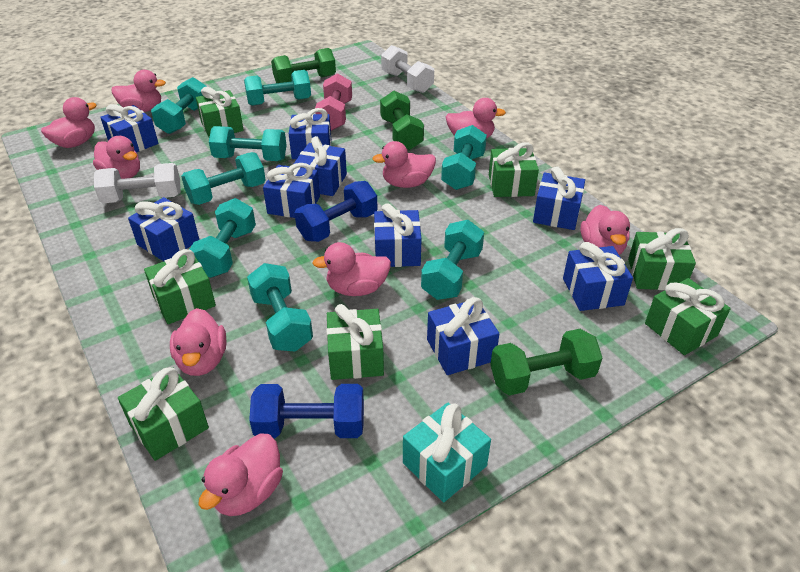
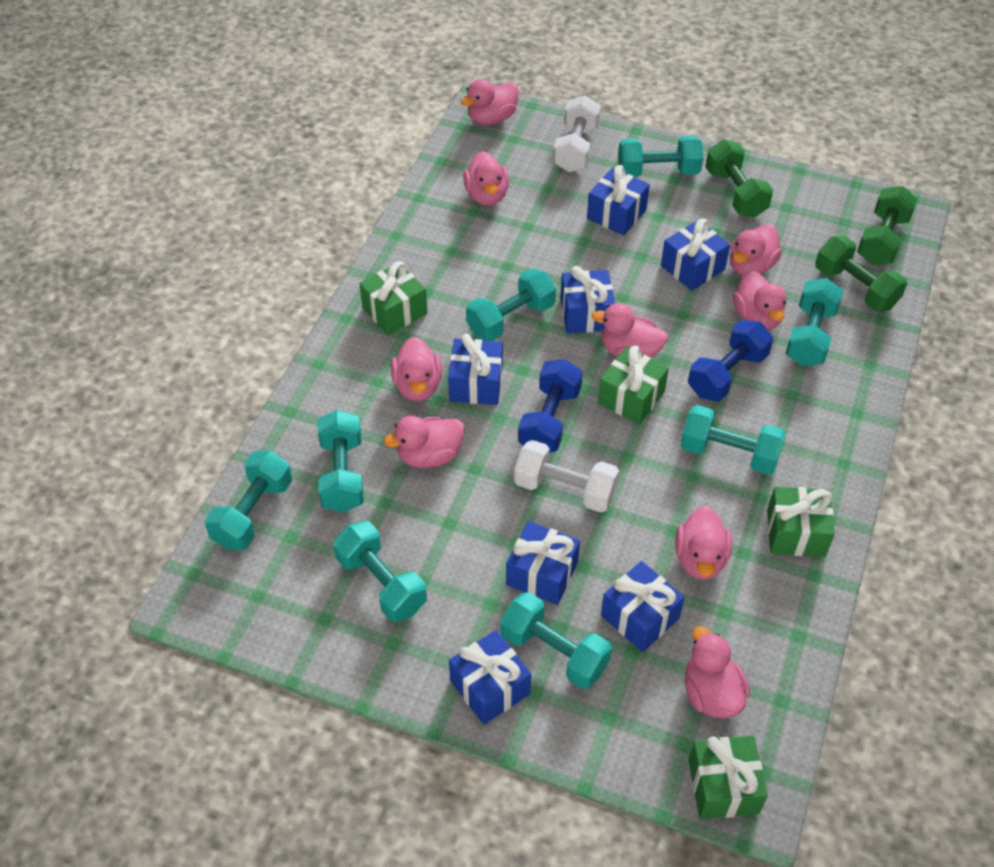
blue gift: 9 -> 7
green gift: 7 -> 4
pink dumbbell: 1 -> 0
turquoise gift: 1 -> 0

